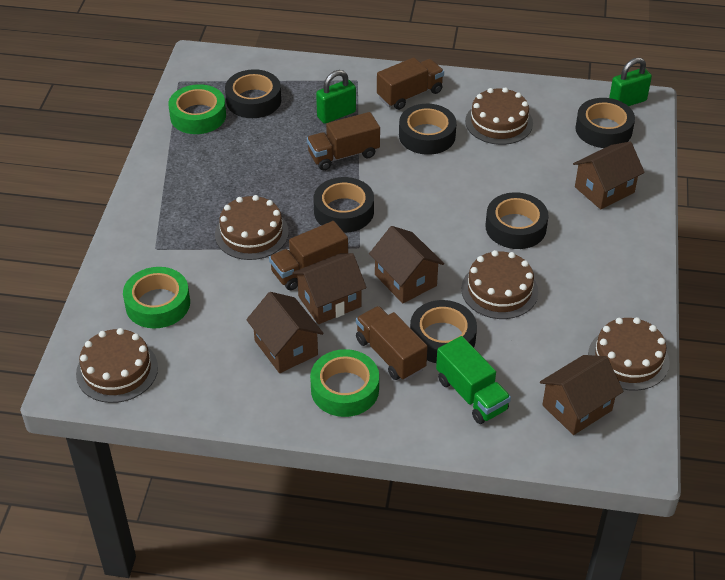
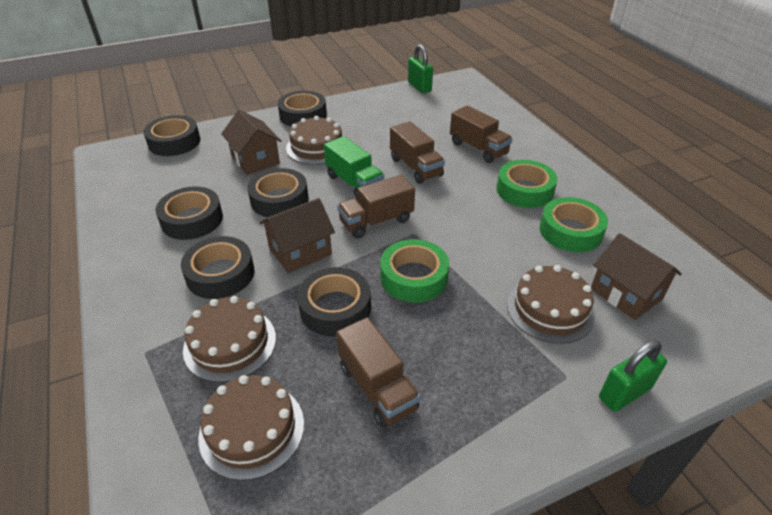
brown cake: 5 -> 4
brown house: 5 -> 3

